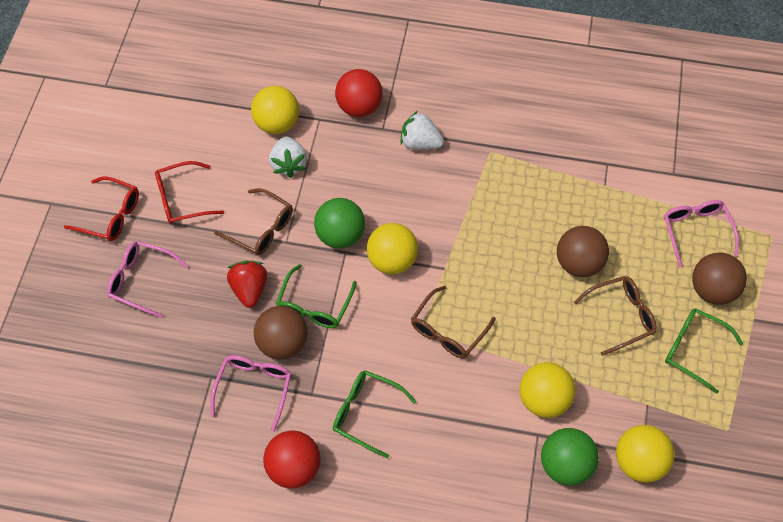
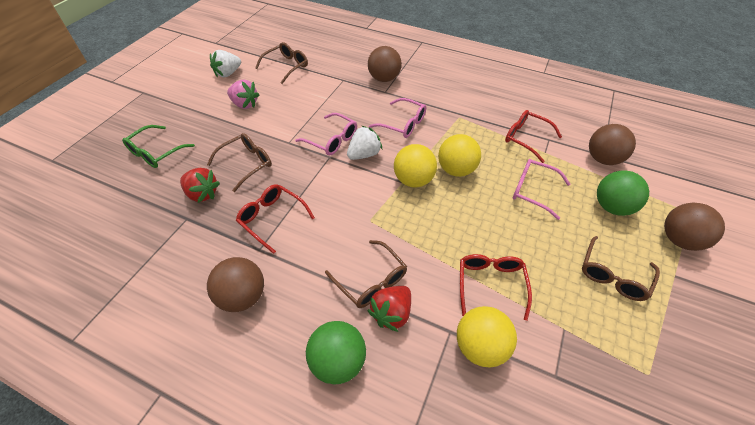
brown ball: 3 -> 4
brown glasses: 3 -> 4
green glasses: 3 -> 1
pink strawberry: 0 -> 1
red ball: 2 -> 0
red glasses: 2 -> 3
red strawberry: 1 -> 2
yellow ball: 4 -> 3

